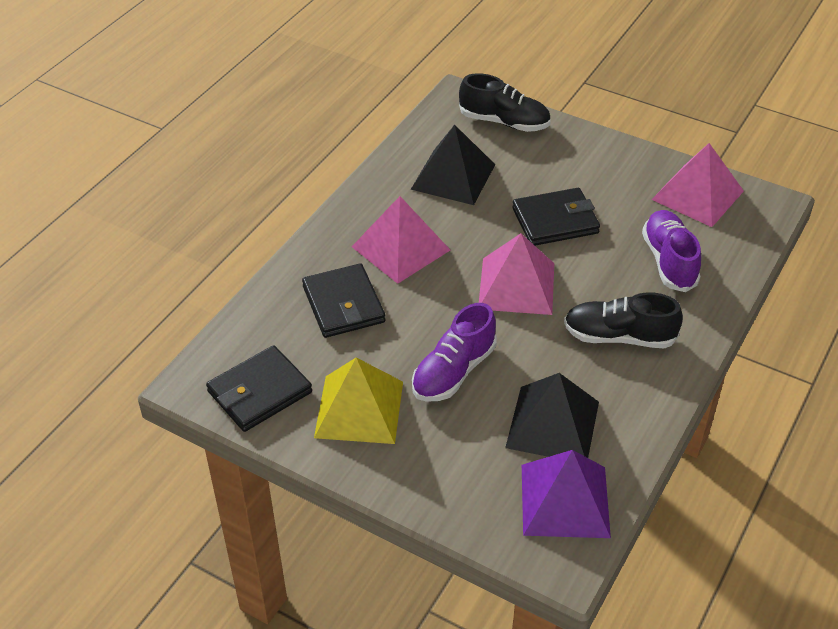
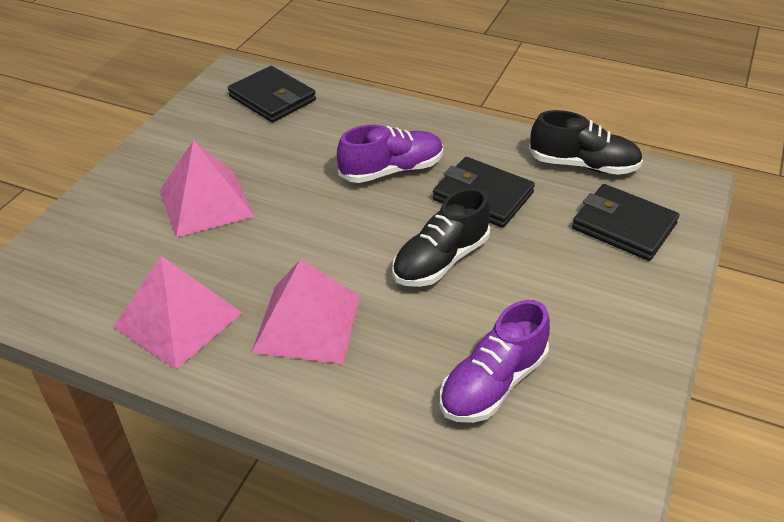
black pyramid: 2 -> 0
purple pyramid: 1 -> 0
yellow pyramid: 1 -> 0

